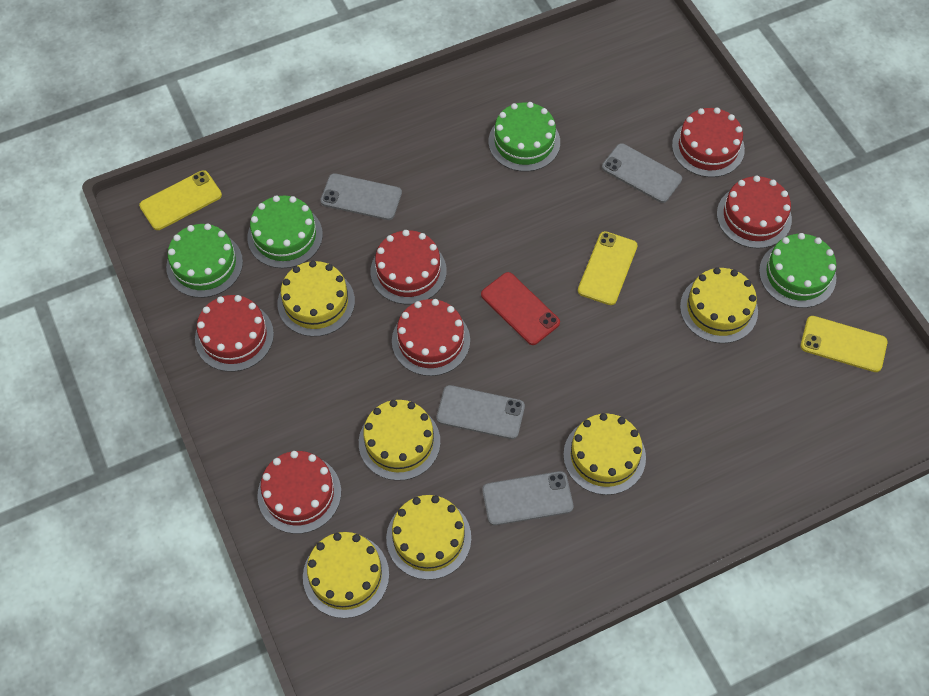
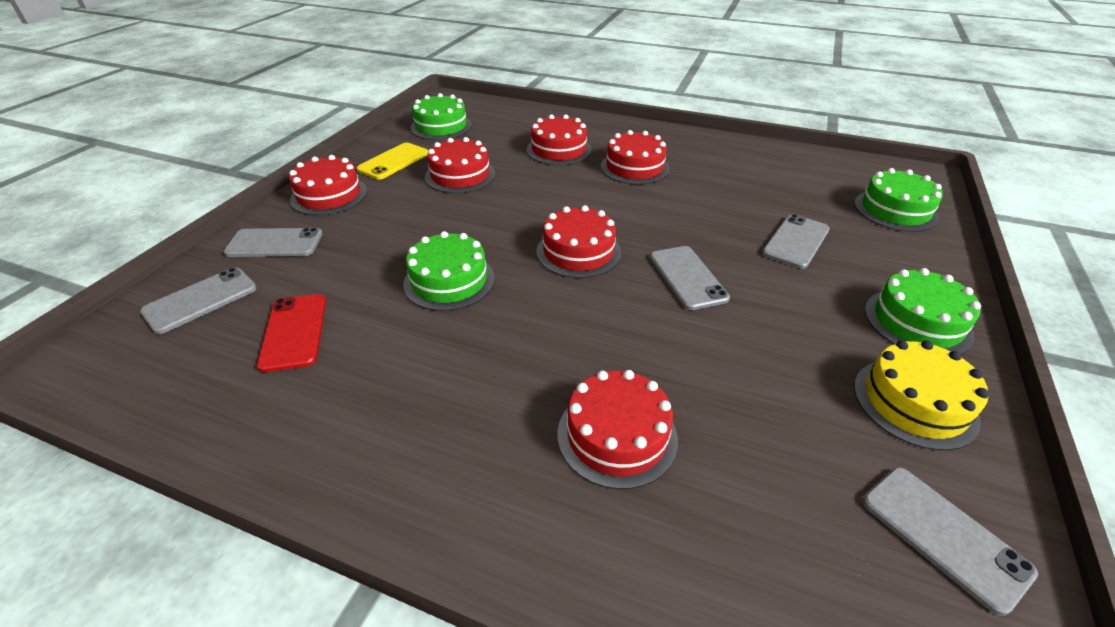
grey phone: 4 -> 5
yellow cake: 6 -> 1
yellow phone: 3 -> 1

